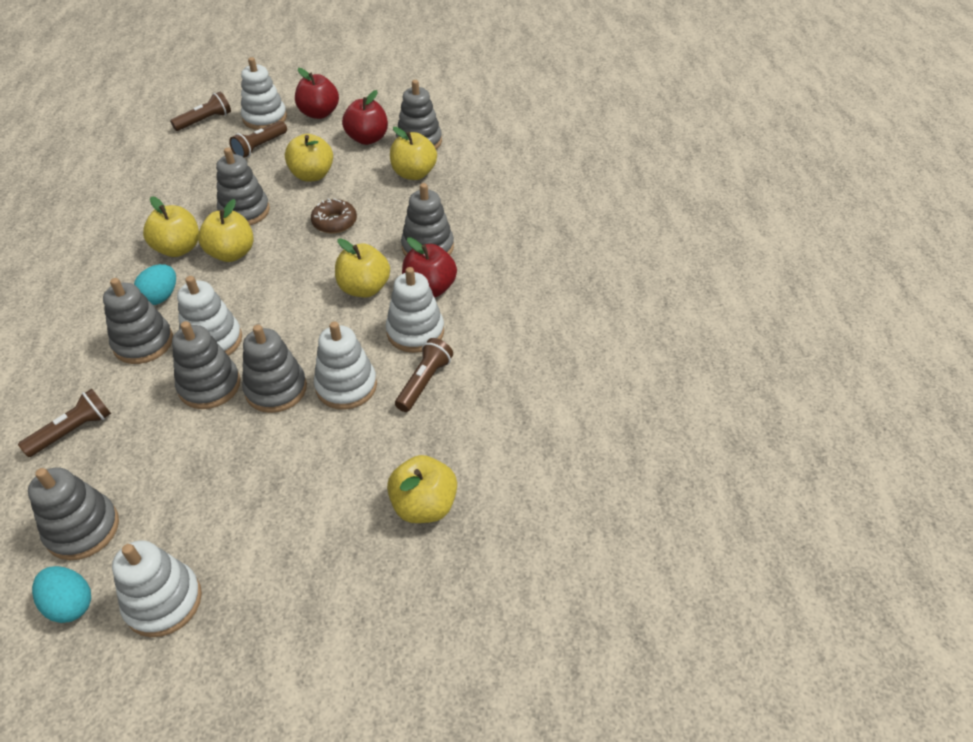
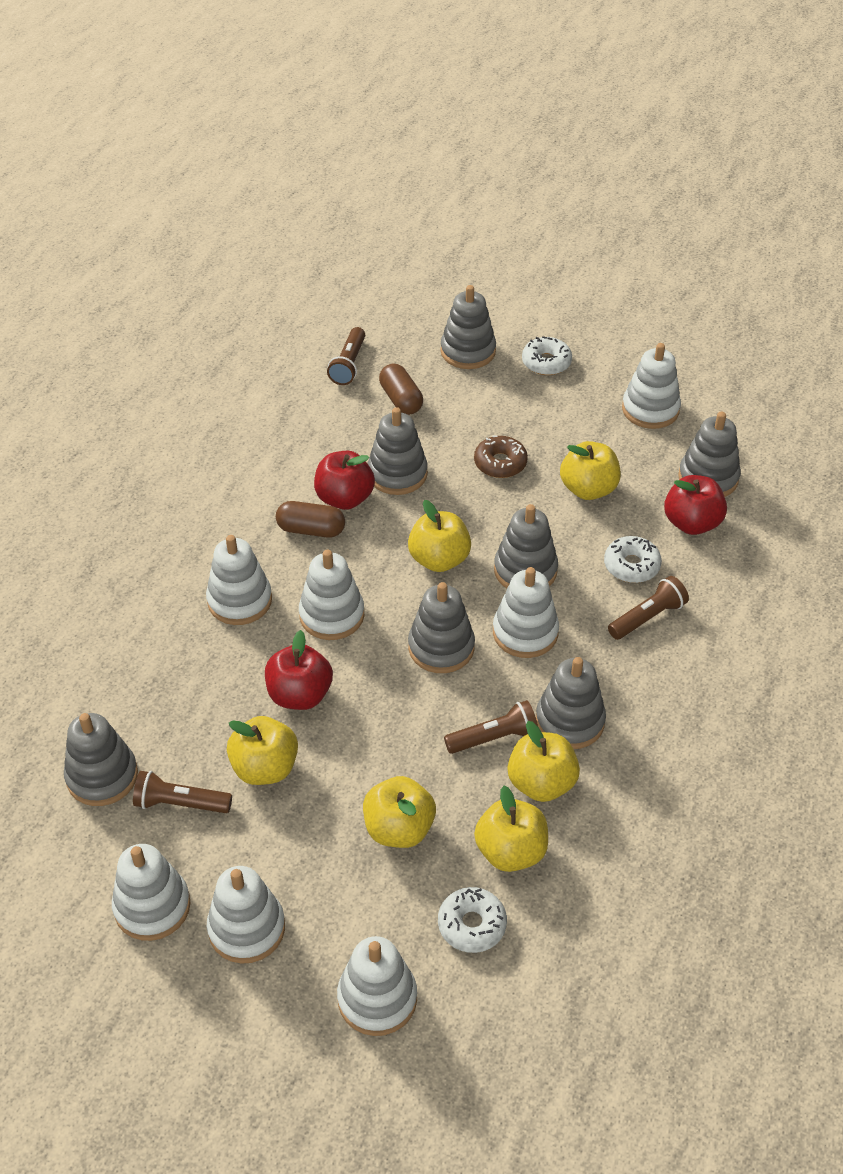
brown capsule: 0 -> 2
turquoise egg: 2 -> 0
white donut: 0 -> 3
white stacking toy: 5 -> 7

